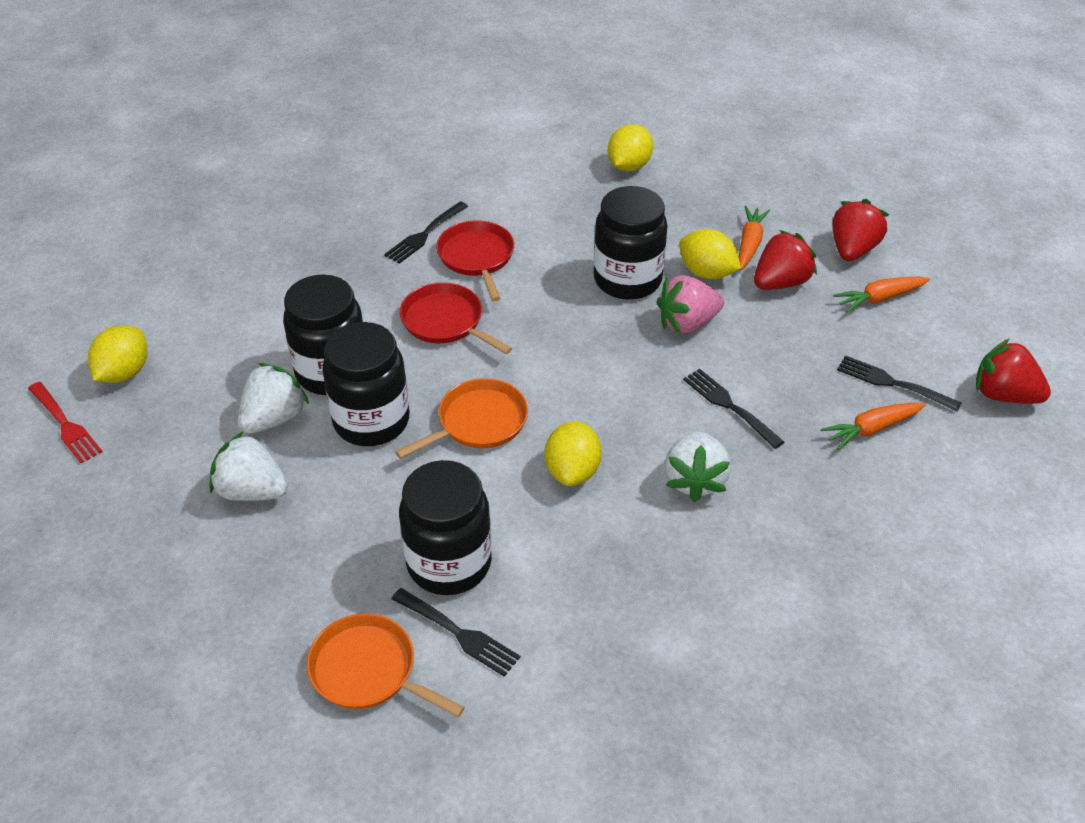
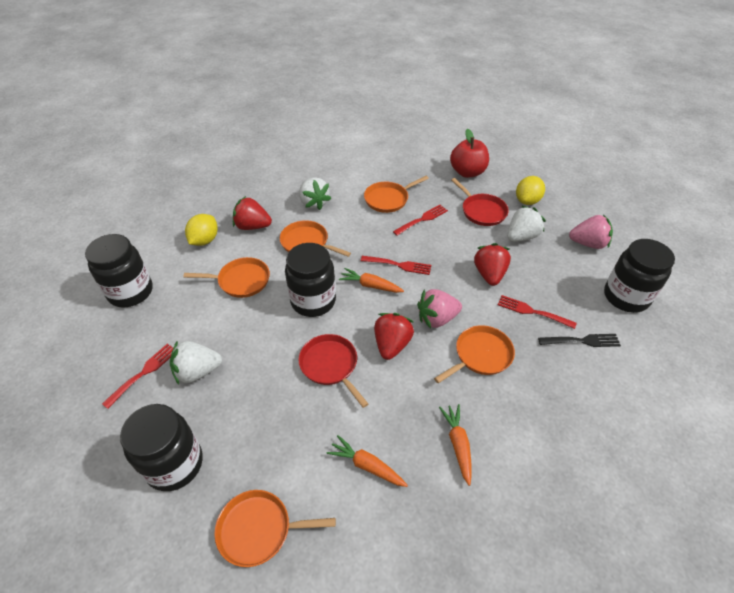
black fork: 4 -> 1
orange pan: 2 -> 5
pink strawberry: 1 -> 2
red apple: 0 -> 1
red fork: 1 -> 4
yellow lemon: 4 -> 2

